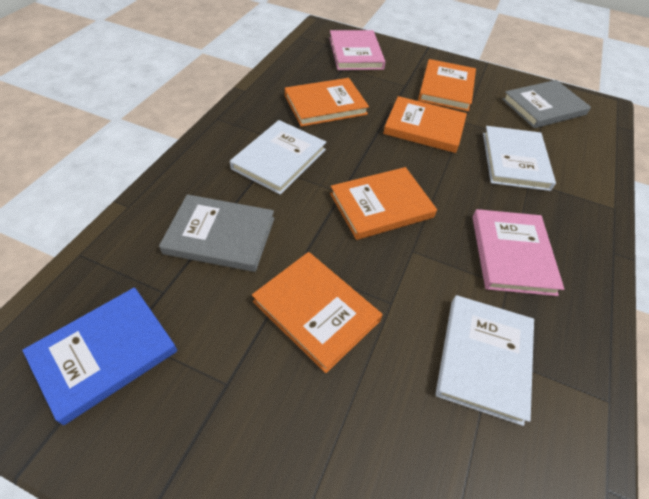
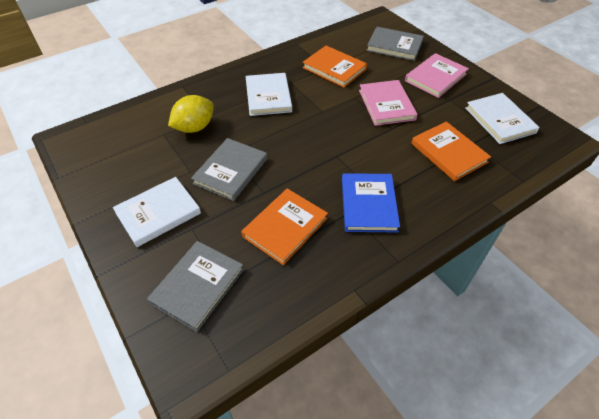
grey book: 2 -> 3
orange book: 5 -> 3
yellow lemon: 0 -> 1

